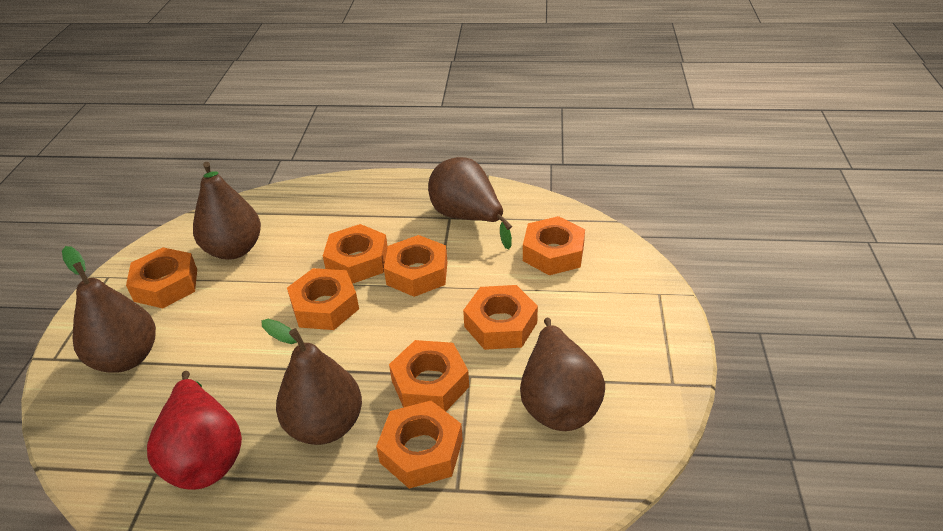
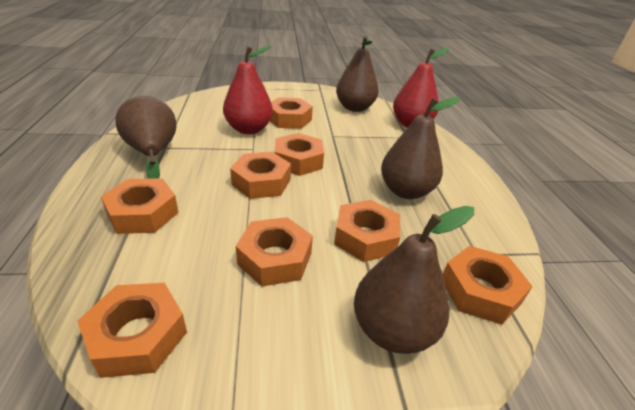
brown pear: 5 -> 4
red pear: 1 -> 2

